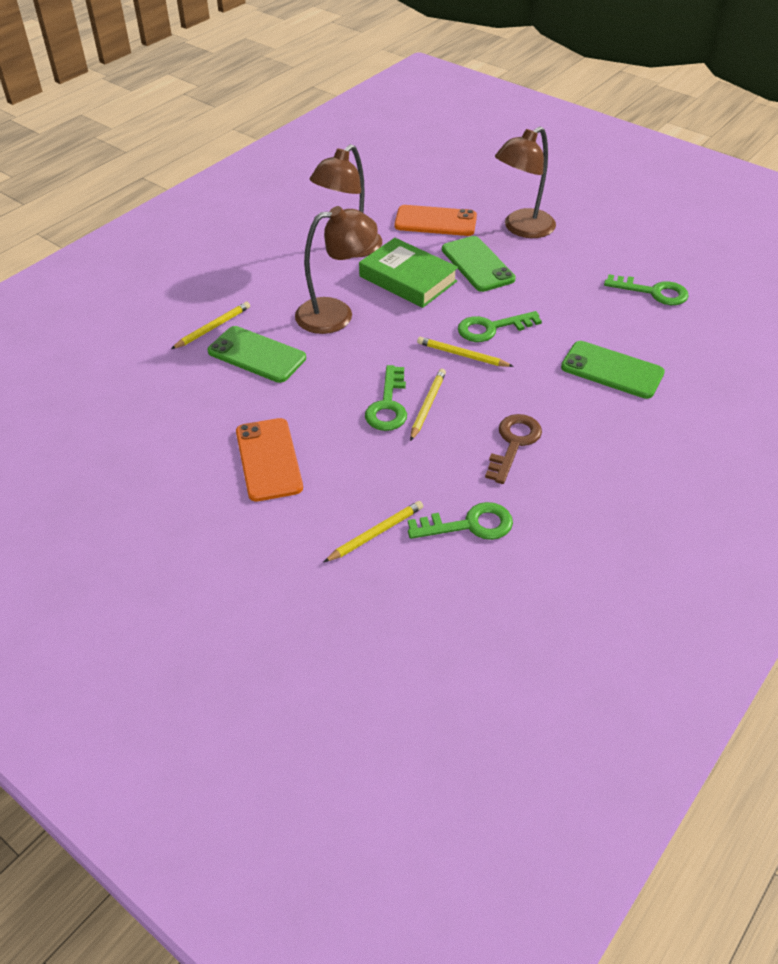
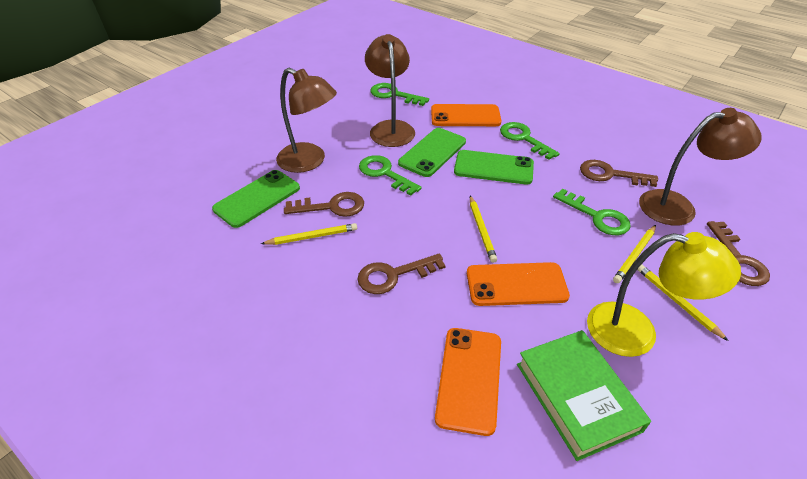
brown key: 1 -> 4
orange phone: 2 -> 3
yellow lamp: 0 -> 1

